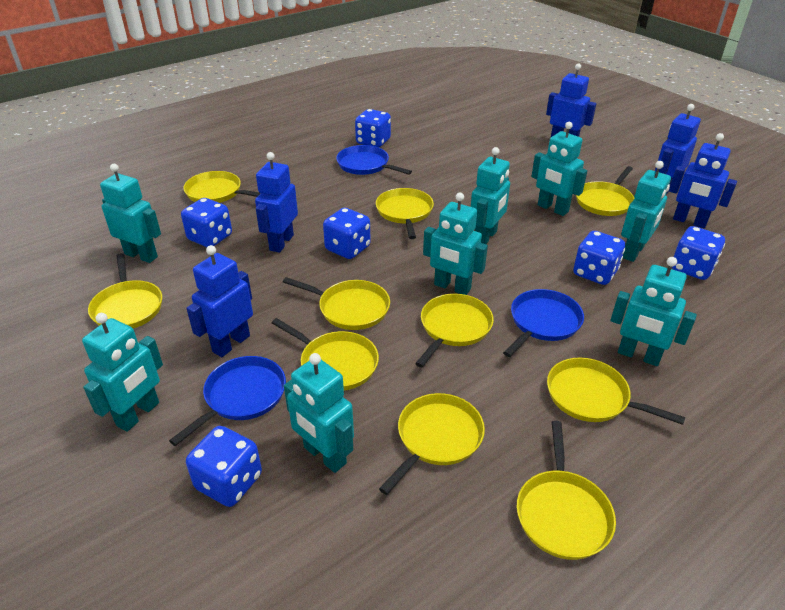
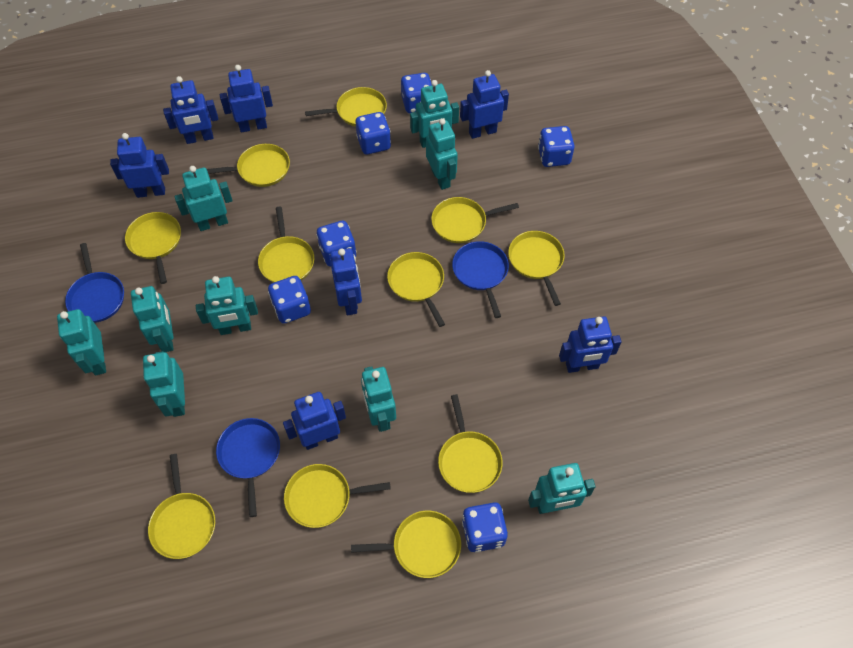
blue robot: 5 -> 7
turquoise robot: 8 -> 9
yellow pan: 10 -> 11

